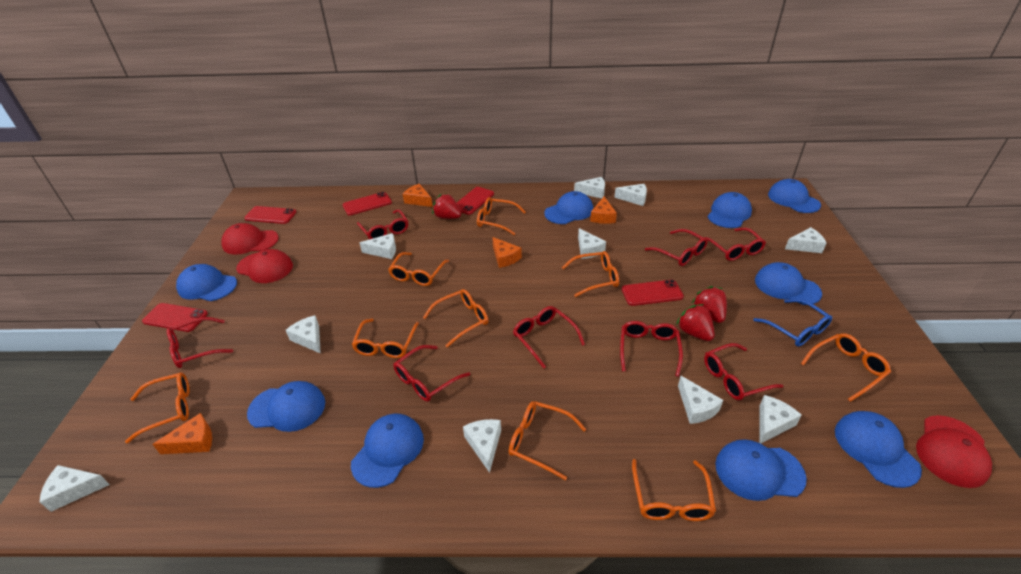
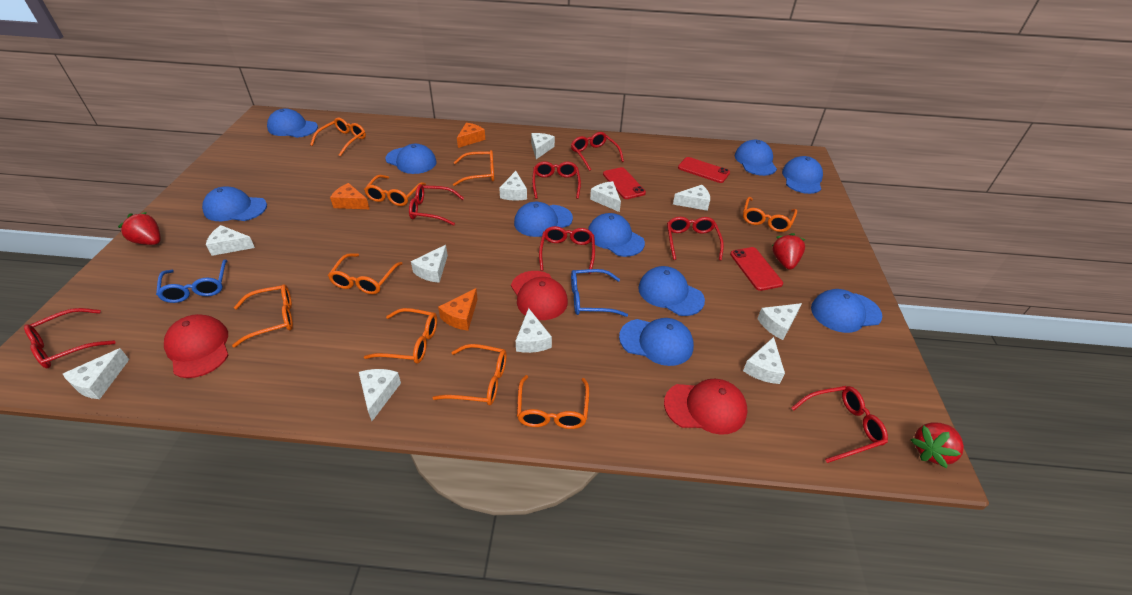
blue cap: 9 -> 10
blue glasses: 1 -> 2
orange cheese: 4 -> 3
red glasses: 8 -> 7
red phone: 5 -> 3
white cheese: 10 -> 11

